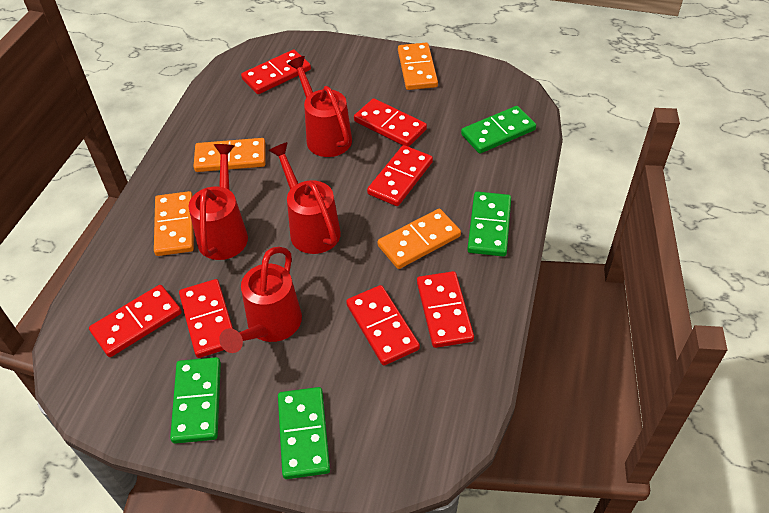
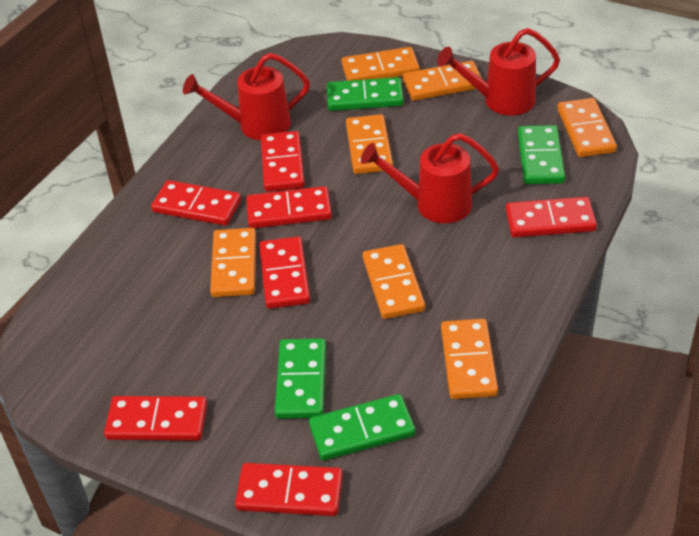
orange domino: 4 -> 7
red watering can: 4 -> 3

